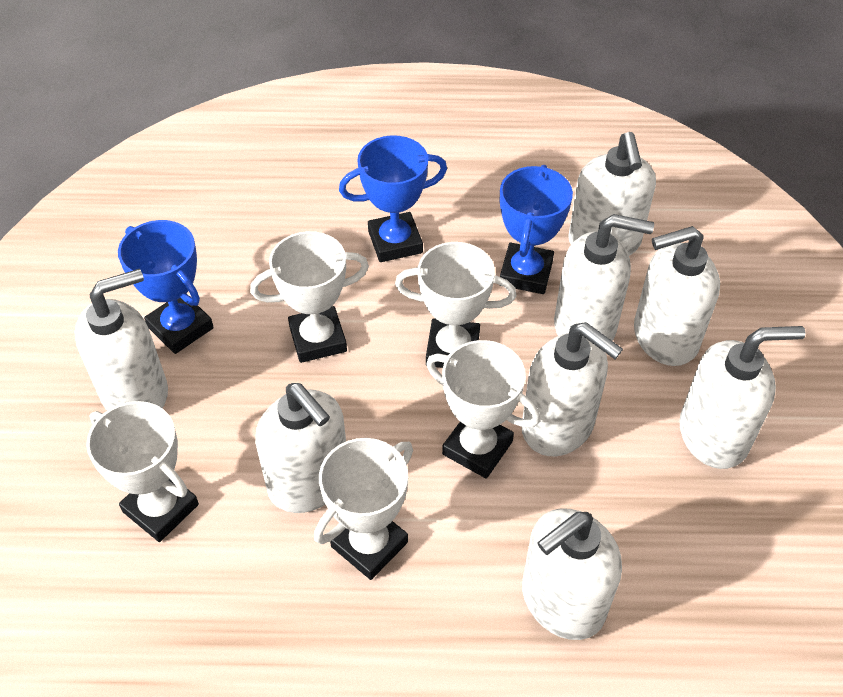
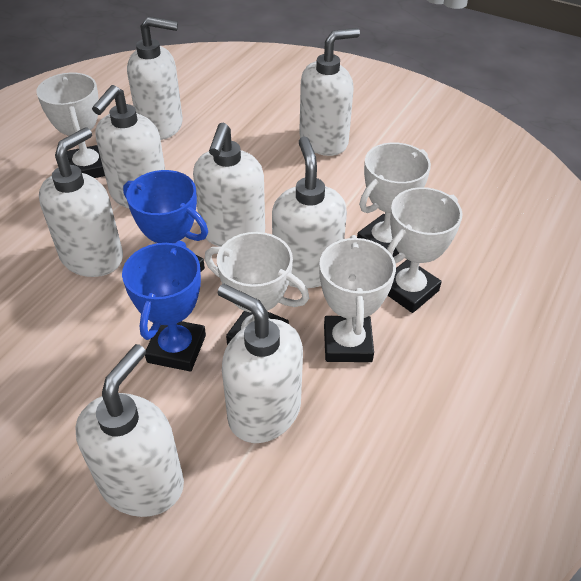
blue trophy: 3 -> 2

